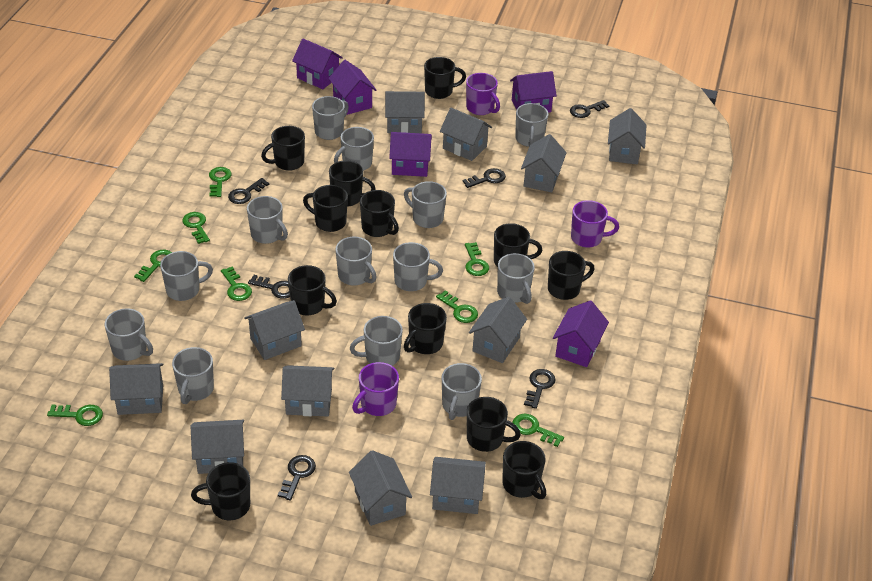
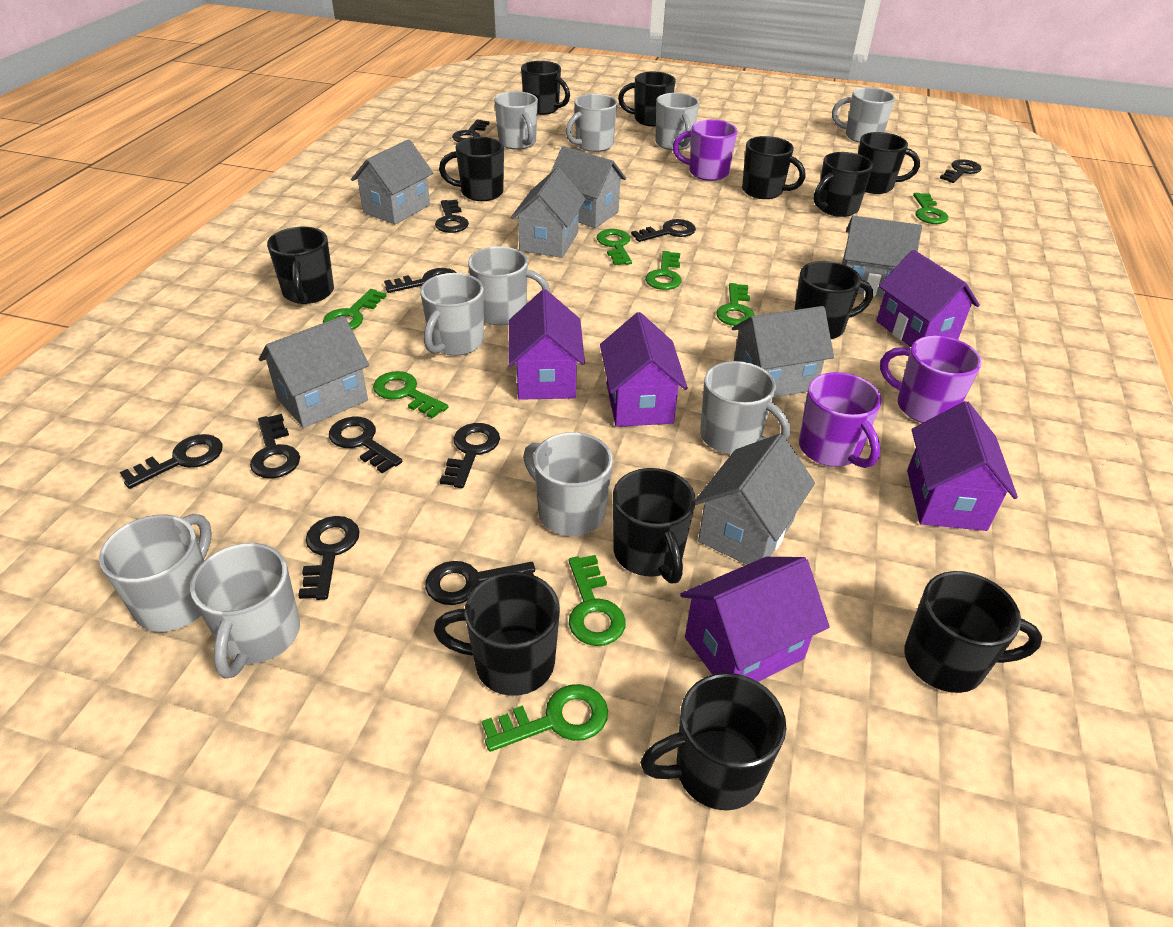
black key: 6 -> 11
grey house: 11 -> 7
grey mug: 13 -> 10

